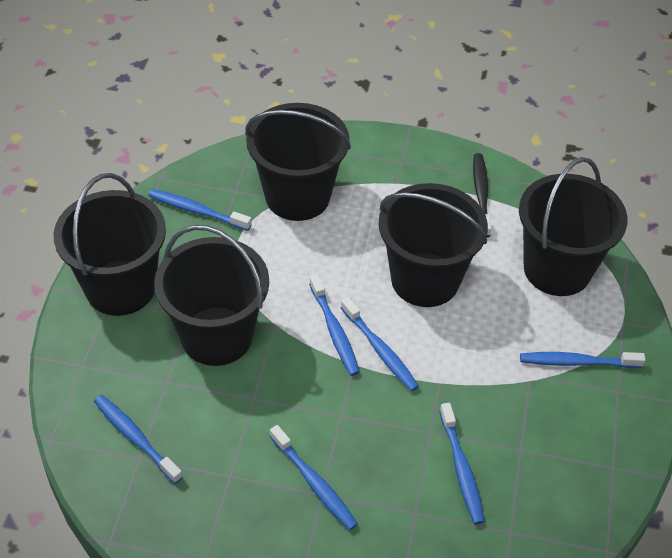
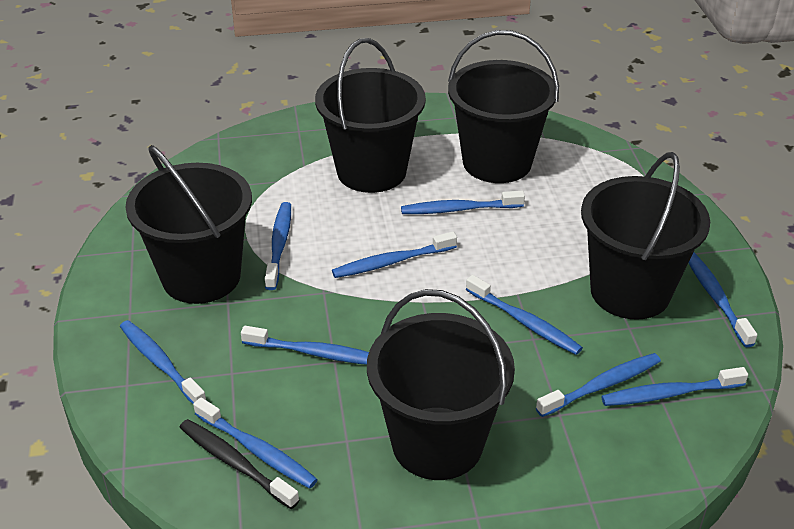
blue toothbrush: 7 -> 10

